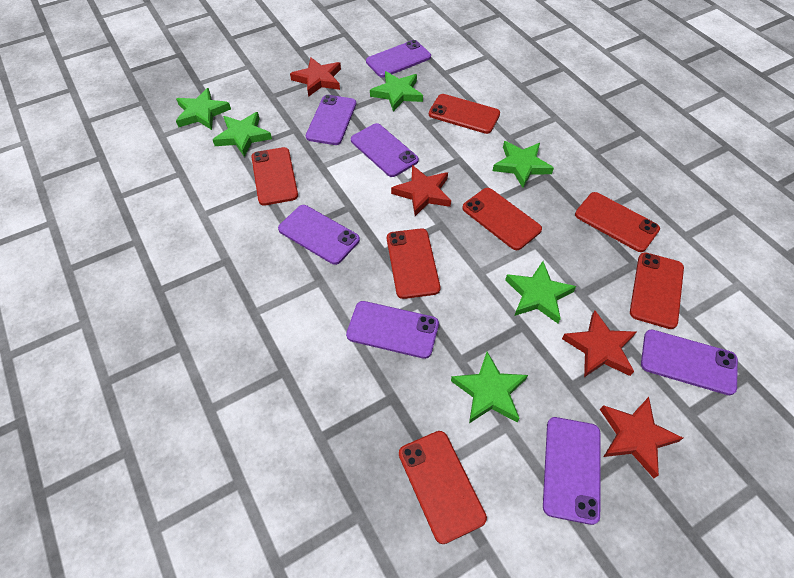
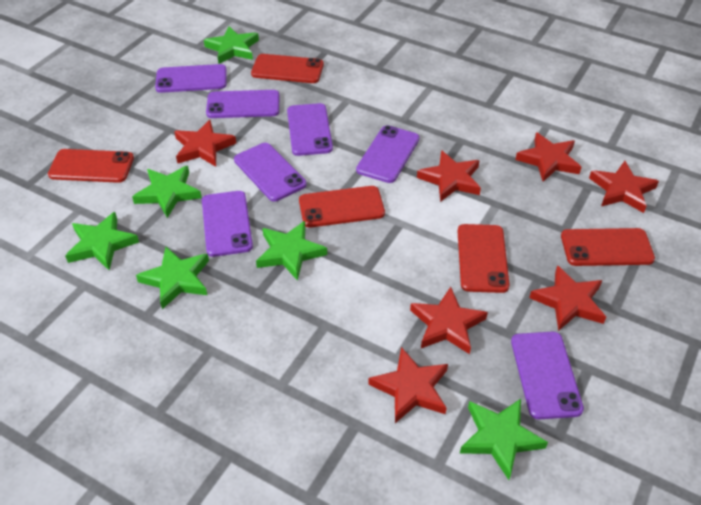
red phone: 7 -> 5
red star: 4 -> 7

